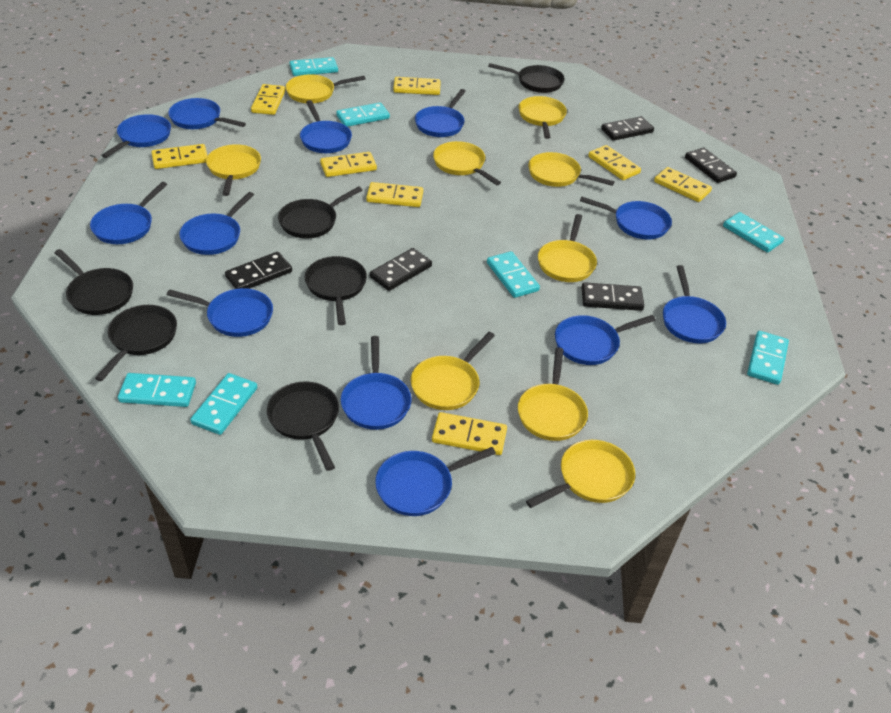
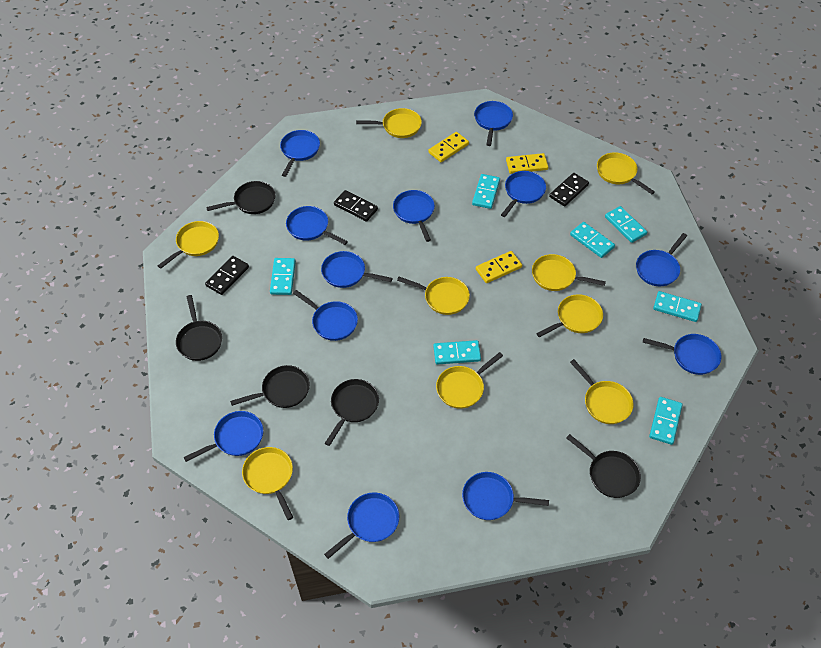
black domino: 5 -> 3
black pan: 6 -> 5
yellow domino: 8 -> 3

